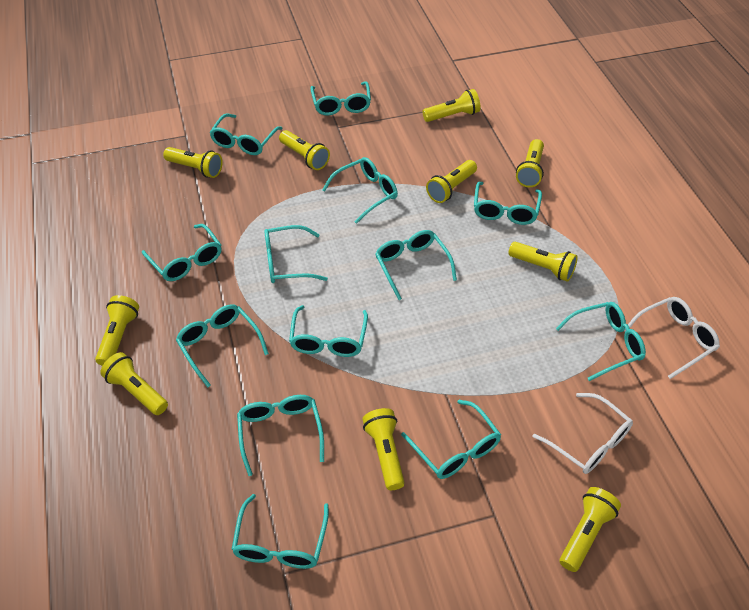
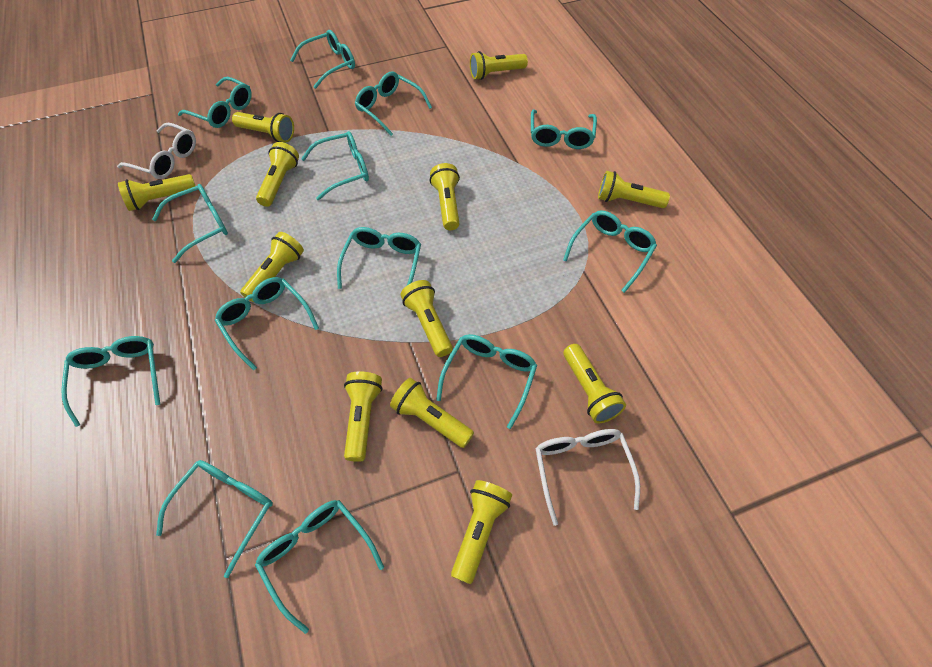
yellow flashlight: 10 -> 12

